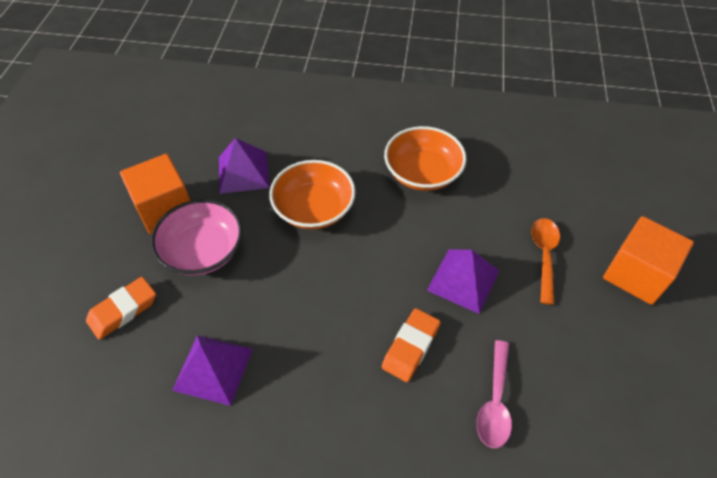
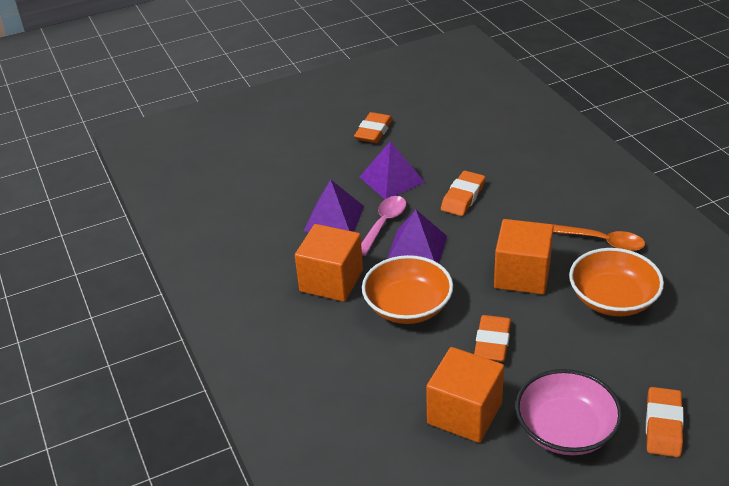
orange cube: 2 -> 3
orange eraser: 2 -> 4

